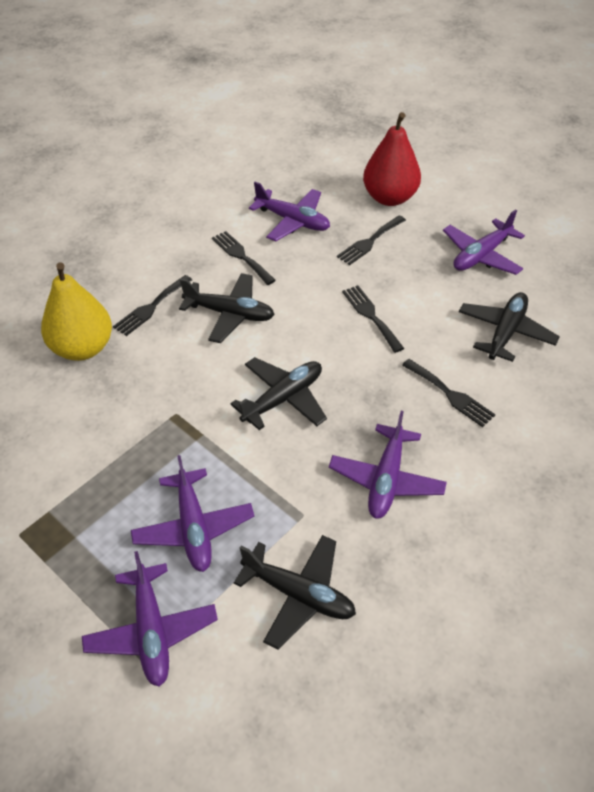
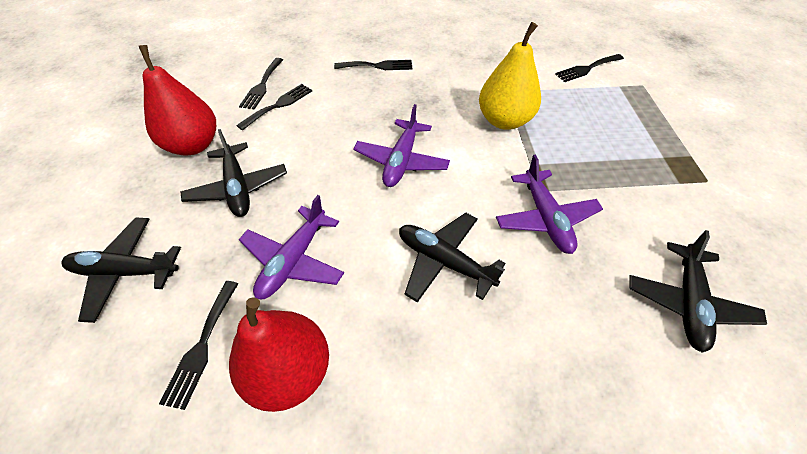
purple plane: 5 -> 3
red pear: 1 -> 2

